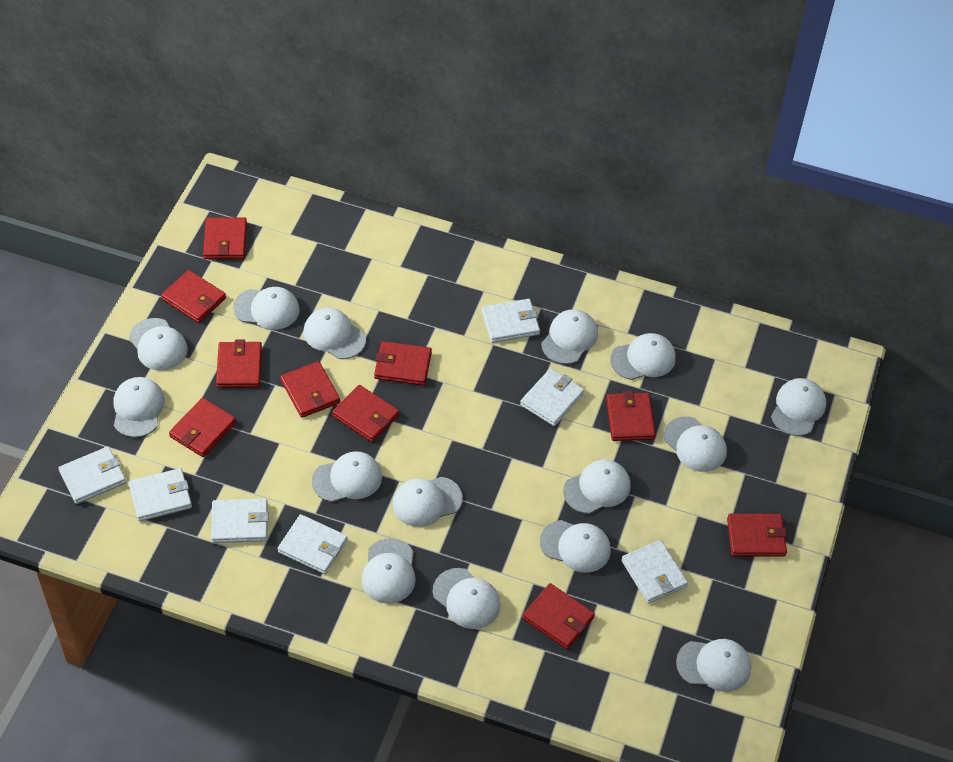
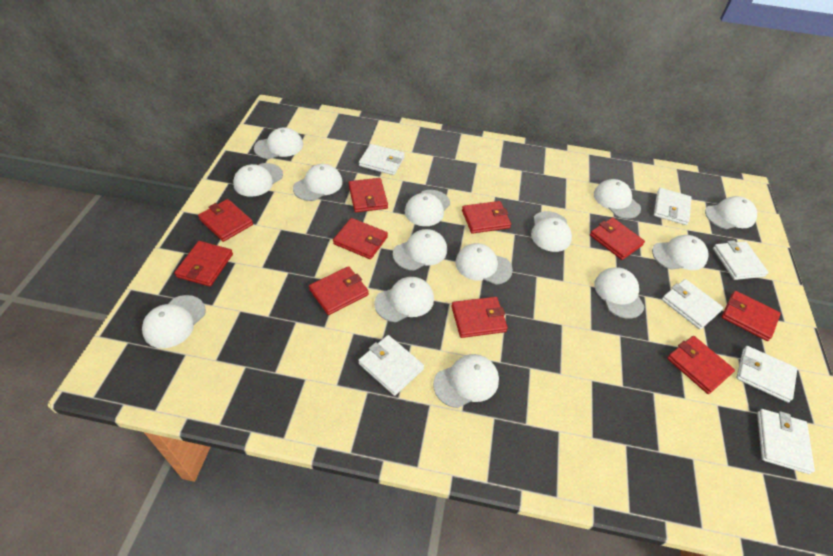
white cap: 15 -> 14

